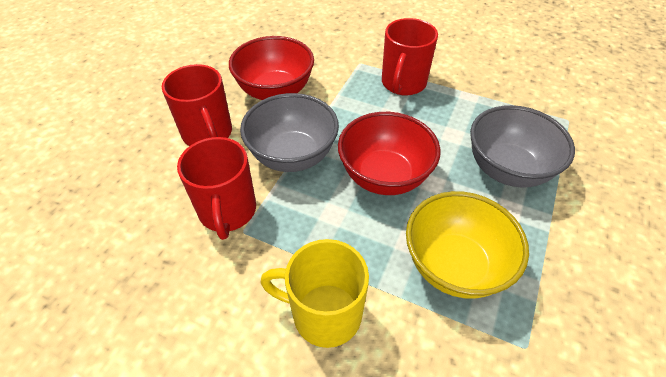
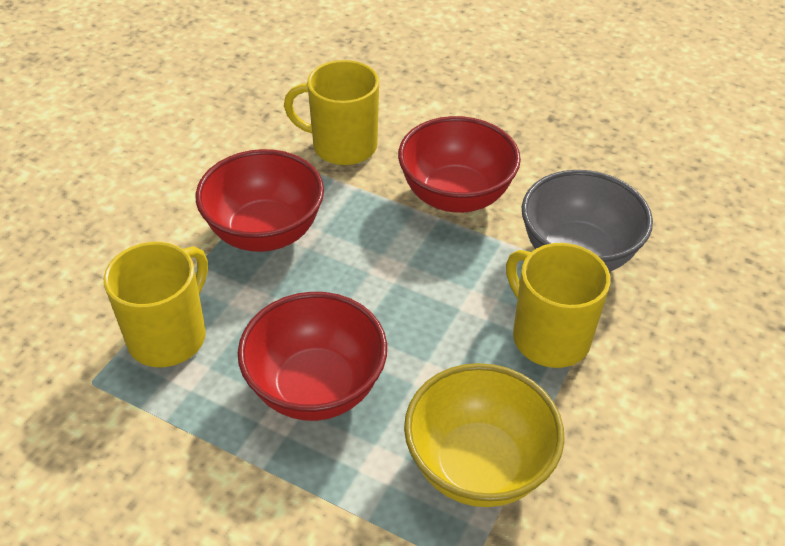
grey bowl: 2 -> 1
red bowl: 2 -> 3
red mug: 3 -> 0
yellow mug: 1 -> 3

